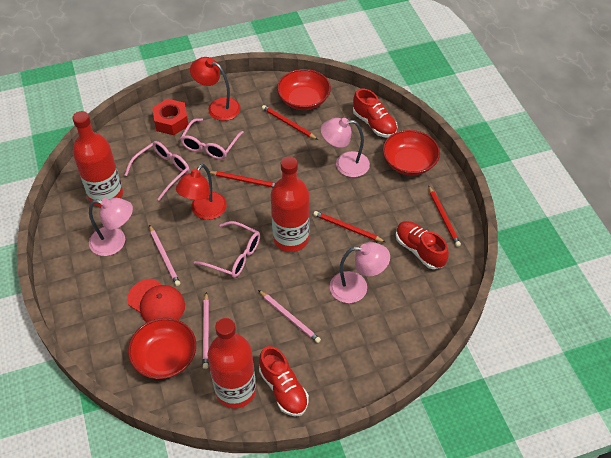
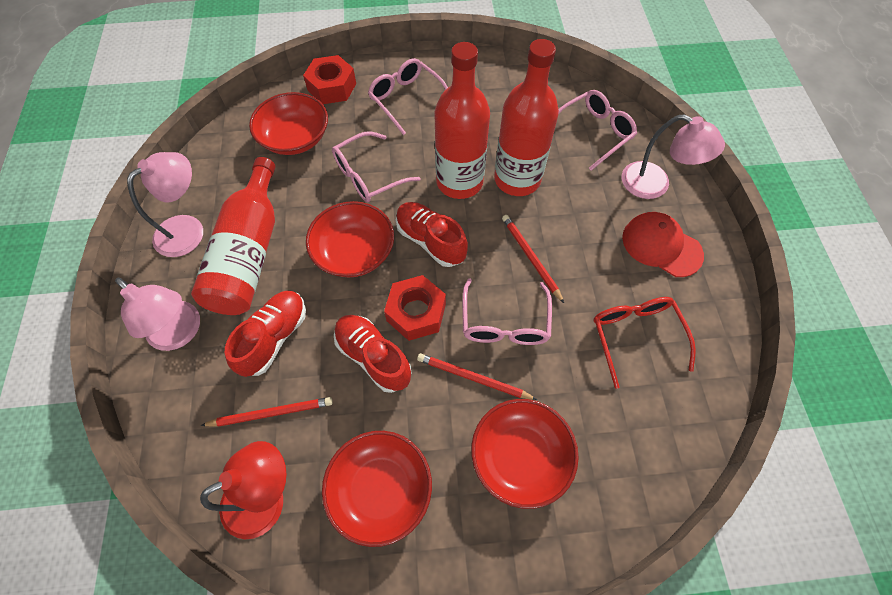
pink glasses: 3 -> 4
pink pencil: 3 -> 0
red bowl: 3 -> 4
red glasses: 0 -> 1
red lamp: 2 -> 1
red nut: 1 -> 2
red pencil: 4 -> 3

